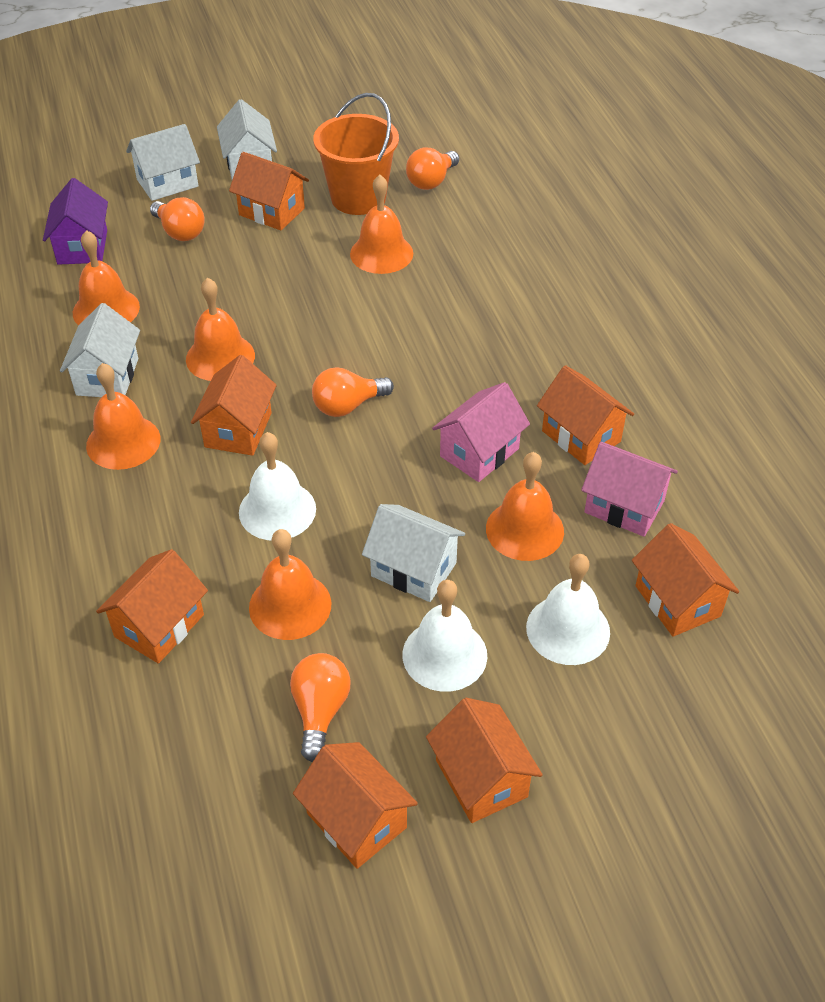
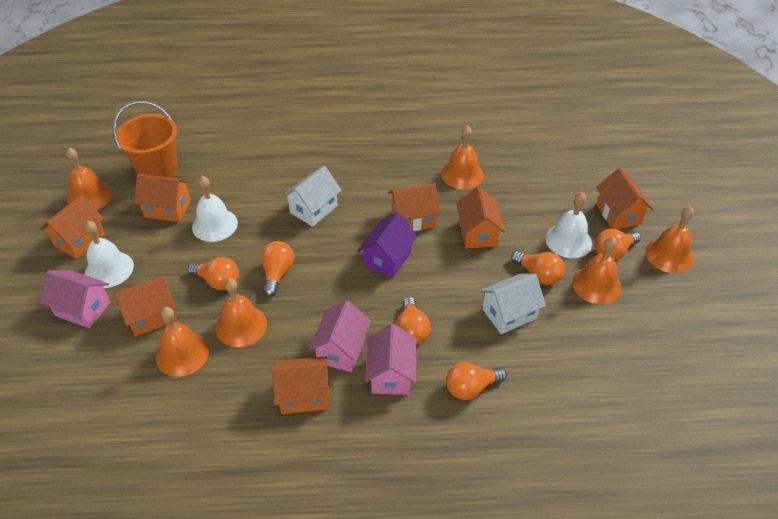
orange light bulb: 4 -> 6
pink house: 2 -> 3
white house: 4 -> 2

